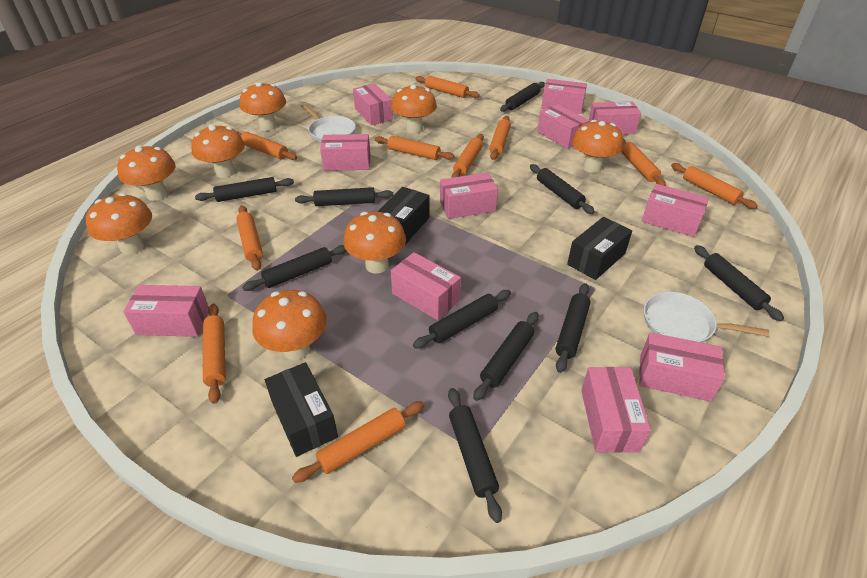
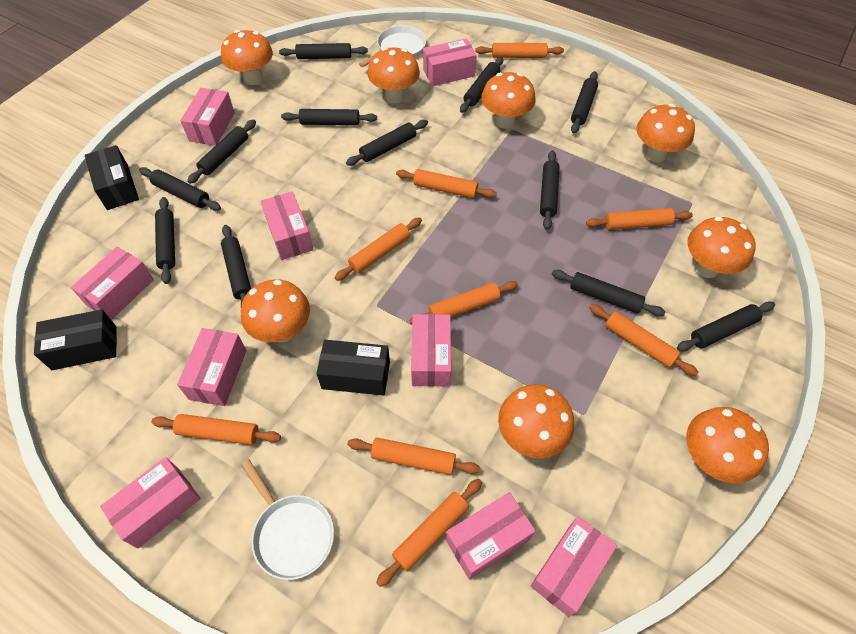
black rolling pin: 10 -> 12
orange rolling pin: 10 -> 9
pink box: 11 -> 9

